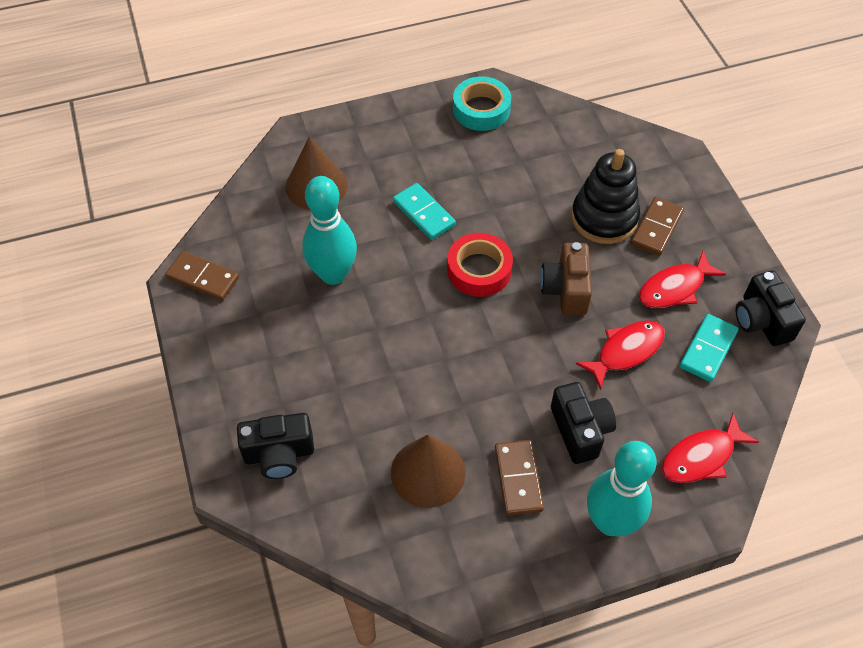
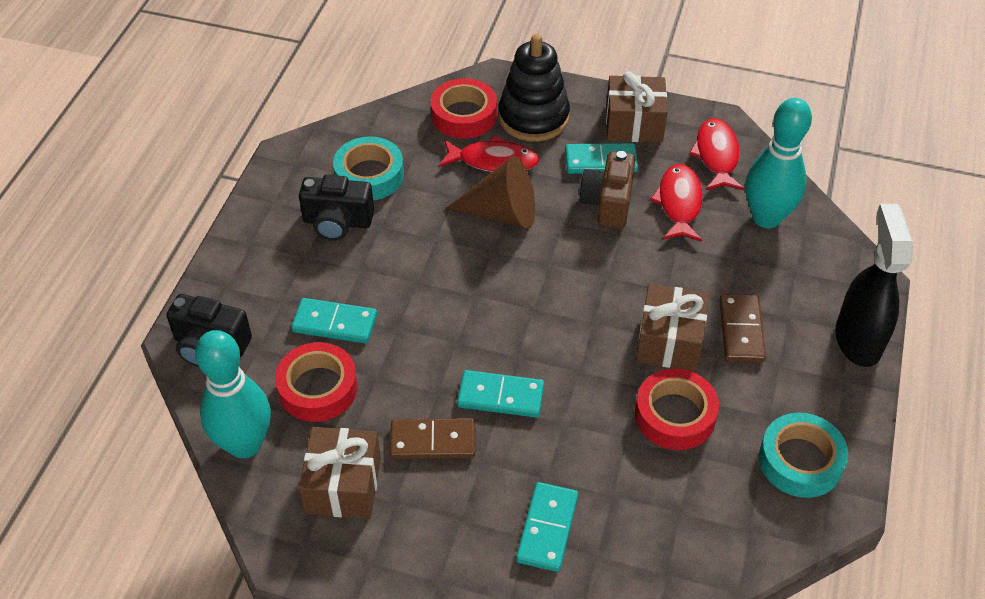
black camera: 3 -> 2
black spray bottle: 0 -> 1
brown cone: 2 -> 1
brown domino: 3 -> 2
brown gift: 0 -> 3
red tape: 1 -> 3
turquoise domino: 2 -> 4
turquoise tape: 1 -> 2

